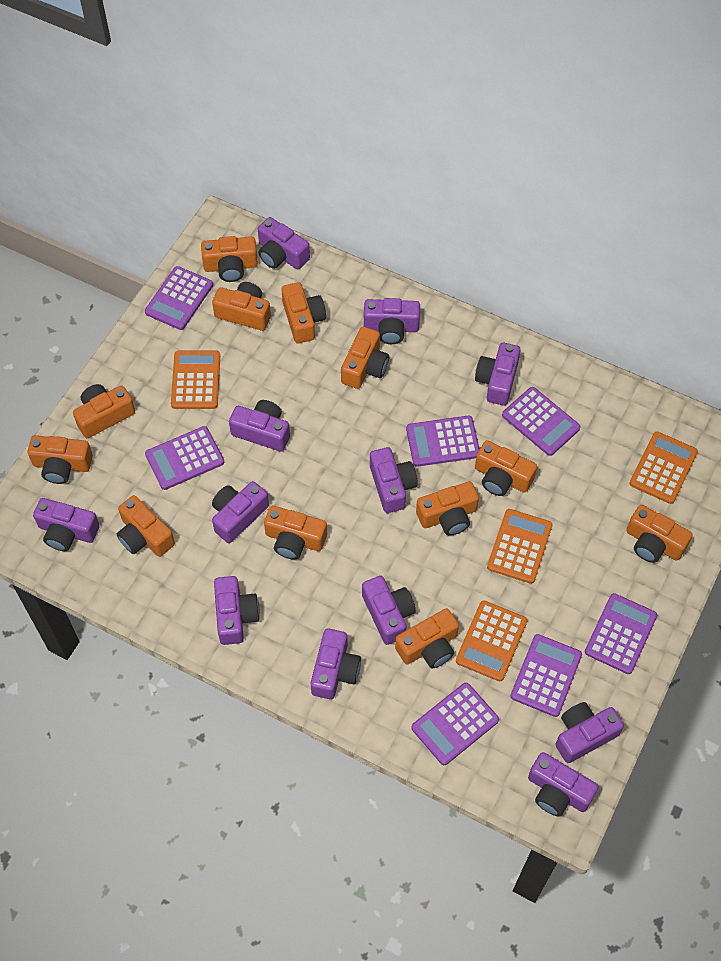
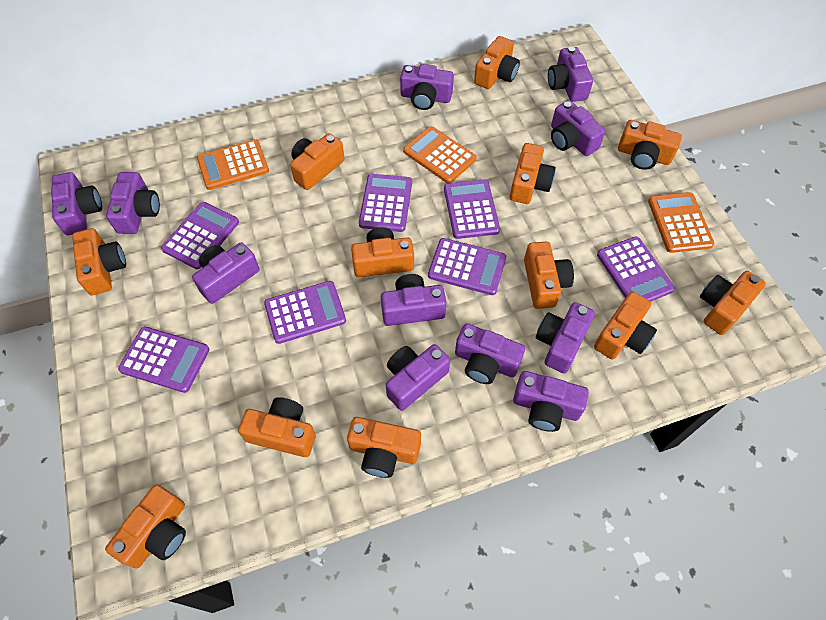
orange calculator: 4 -> 3
purple camera: 12 -> 11

